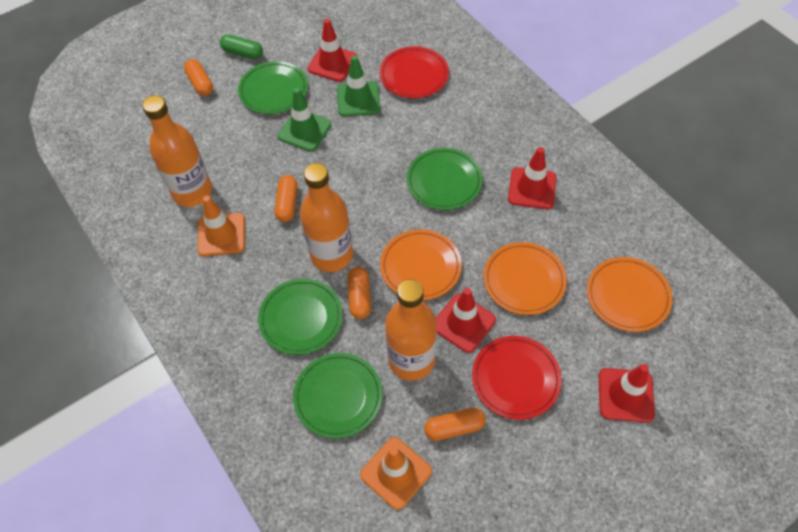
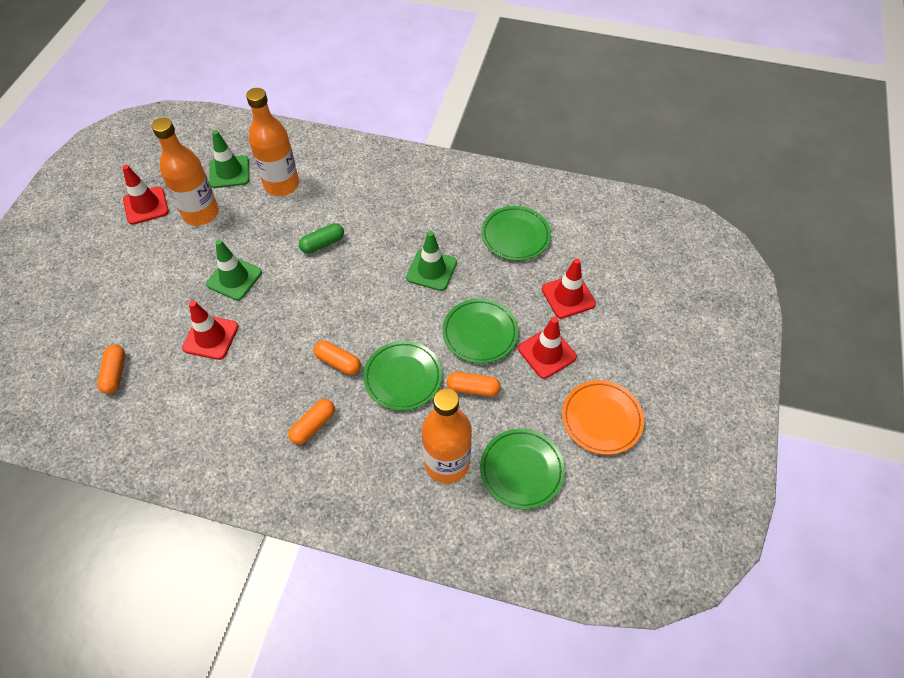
green traffic cone: 2 -> 3
orange plate: 3 -> 1
orange traffic cone: 2 -> 0
red plate: 2 -> 0

